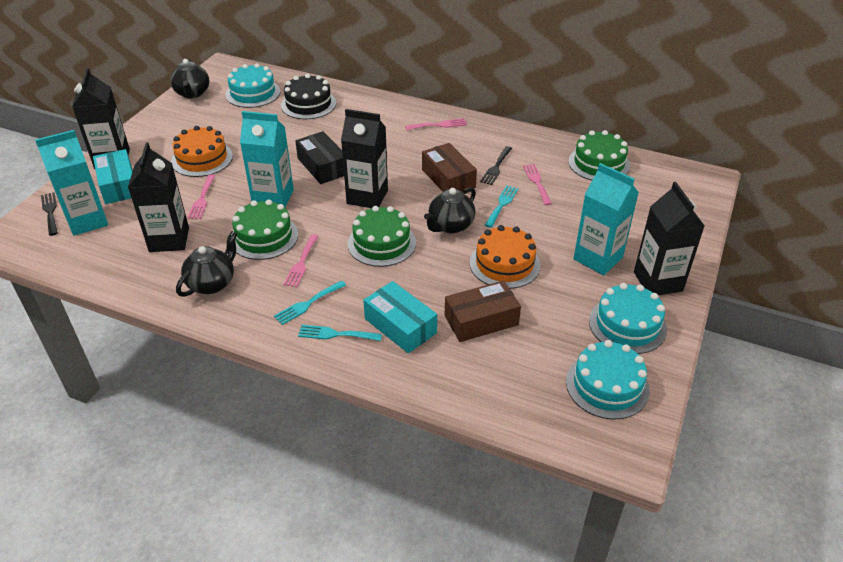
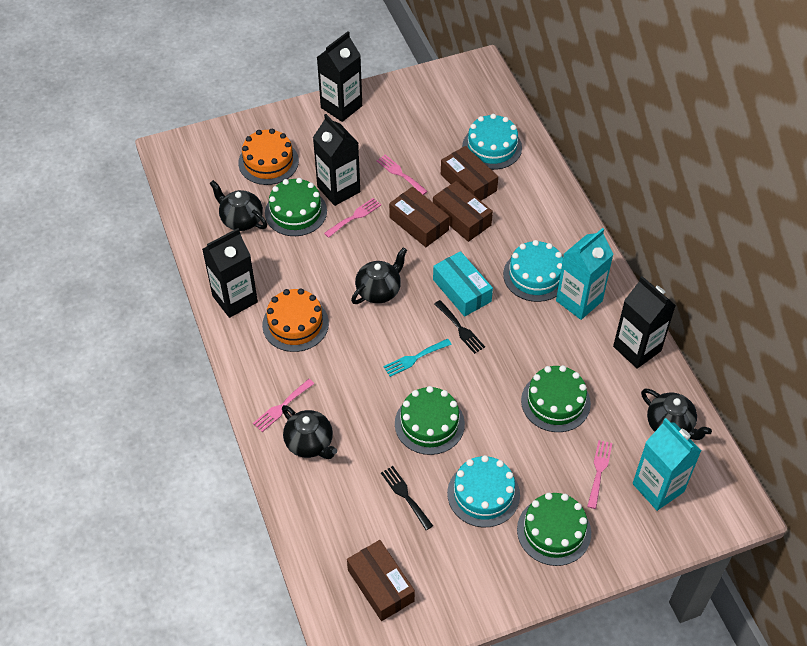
black box: 1 -> 0
black cake: 1 -> 0
black teapot: 3 -> 4
brown box: 2 -> 4
green cake: 3 -> 4
turquoise box: 2 -> 1
turquoise carton: 3 -> 2
turquoise fork: 3 -> 1

